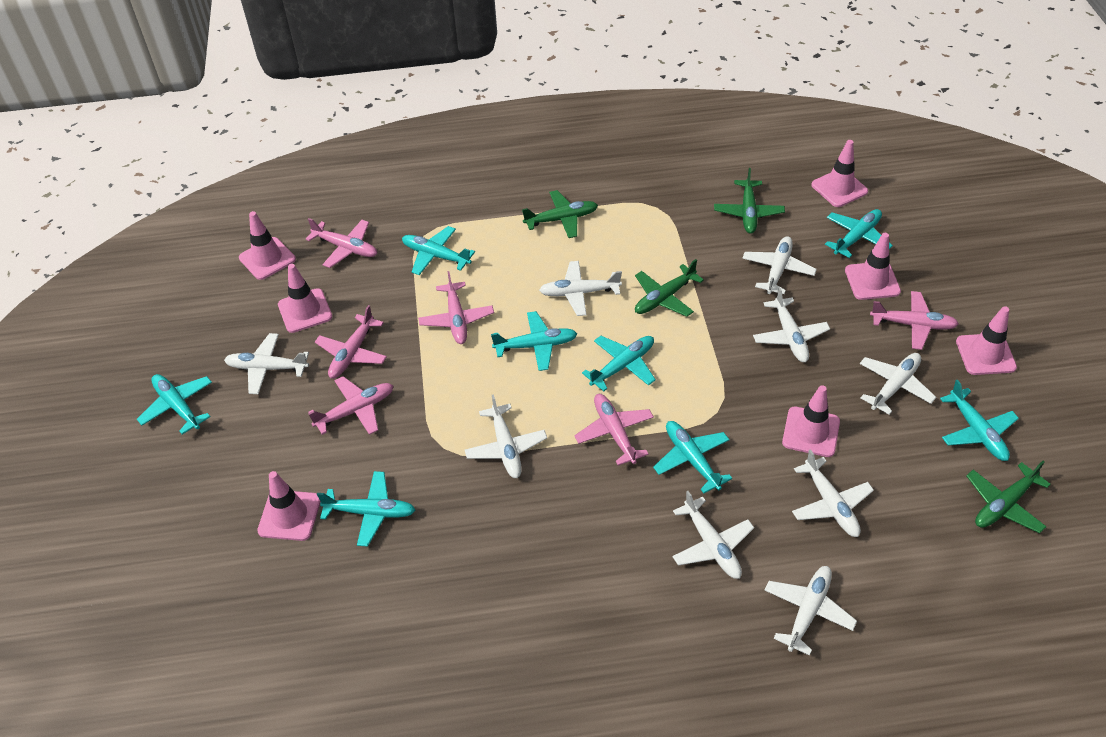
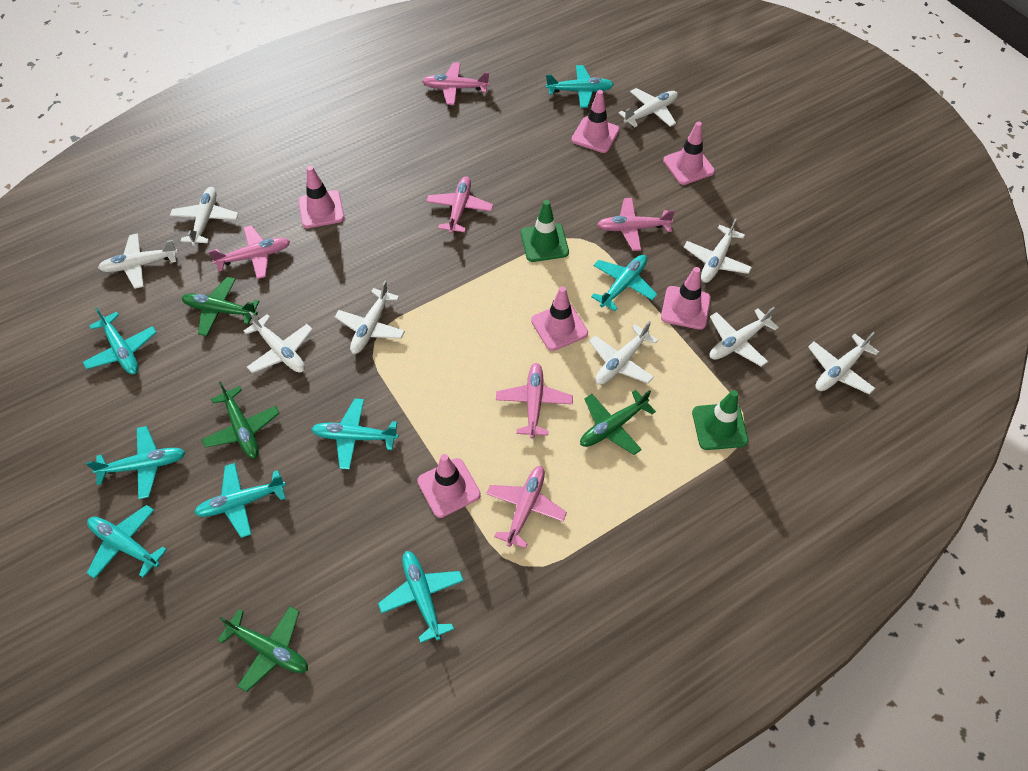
green traffic cone: 0 -> 2
pink traffic cone: 7 -> 6

